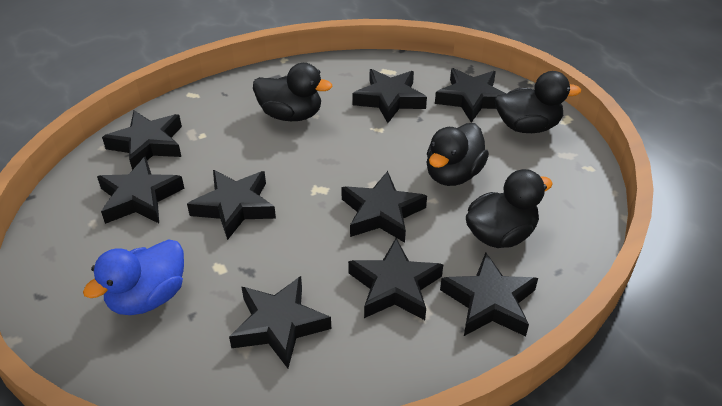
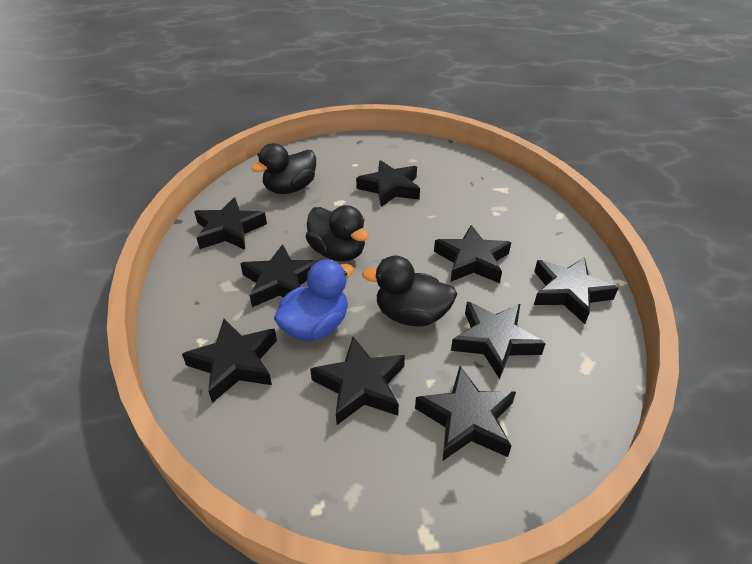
black duck: 4 -> 3

